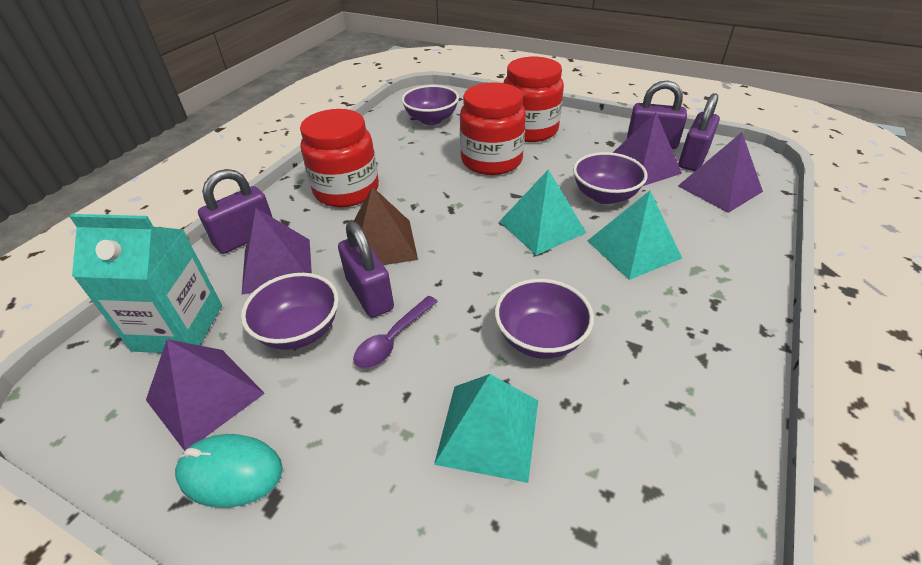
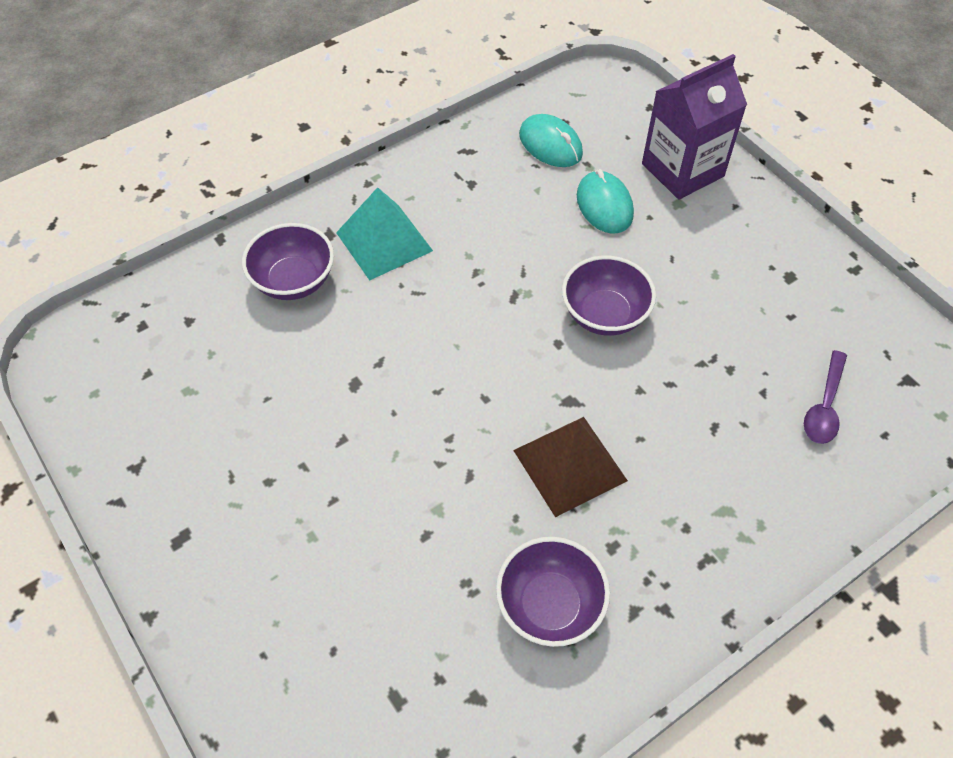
purple bowl: 4 -> 3
purple carton: 0 -> 1
purple padlock: 4 -> 0
purple pyramid: 4 -> 0
red jar: 3 -> 0
turquoise carton: 1 -> 0
turquoise mouse: 1 -> 2
turquoise pyramid: 3 -> 1

